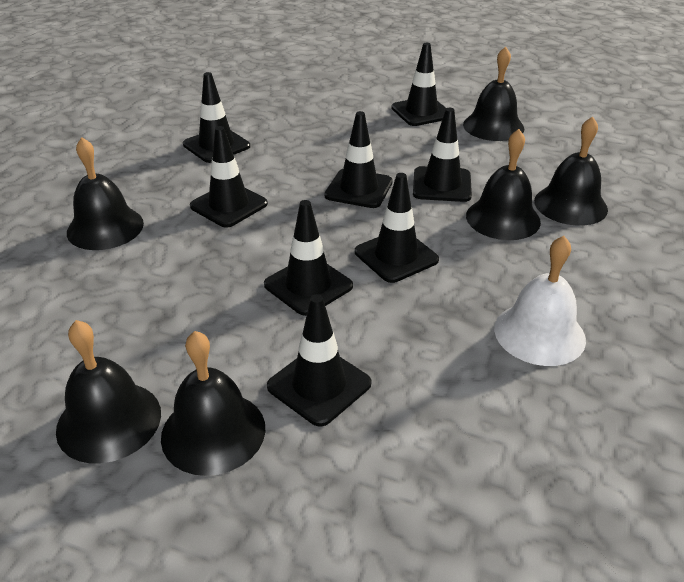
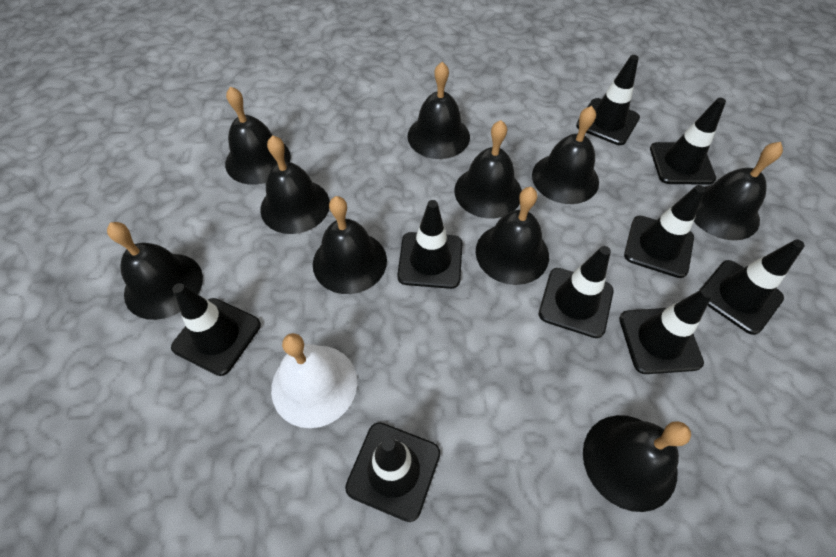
black bell: 6 -> 10
black traffic cone: 8 -> 9

